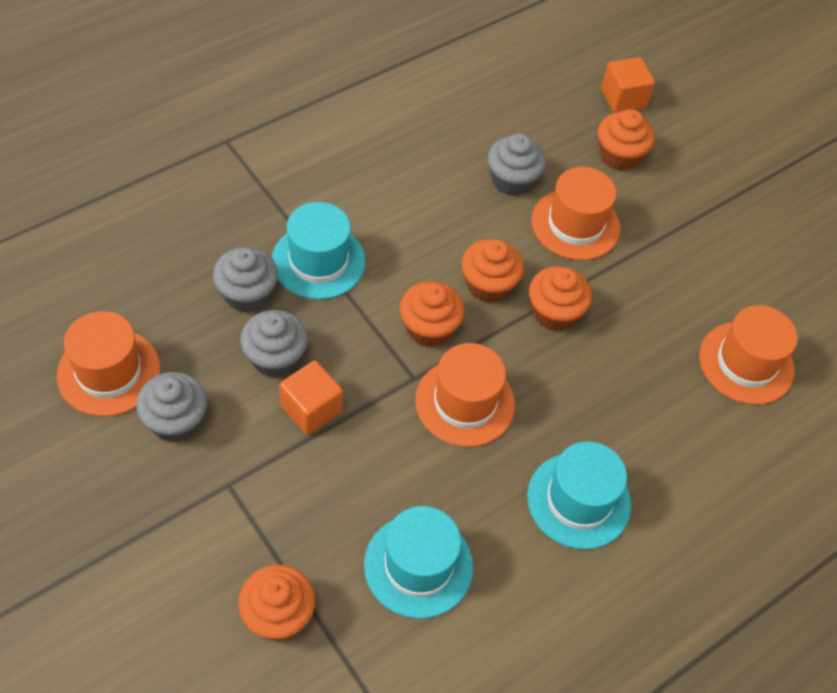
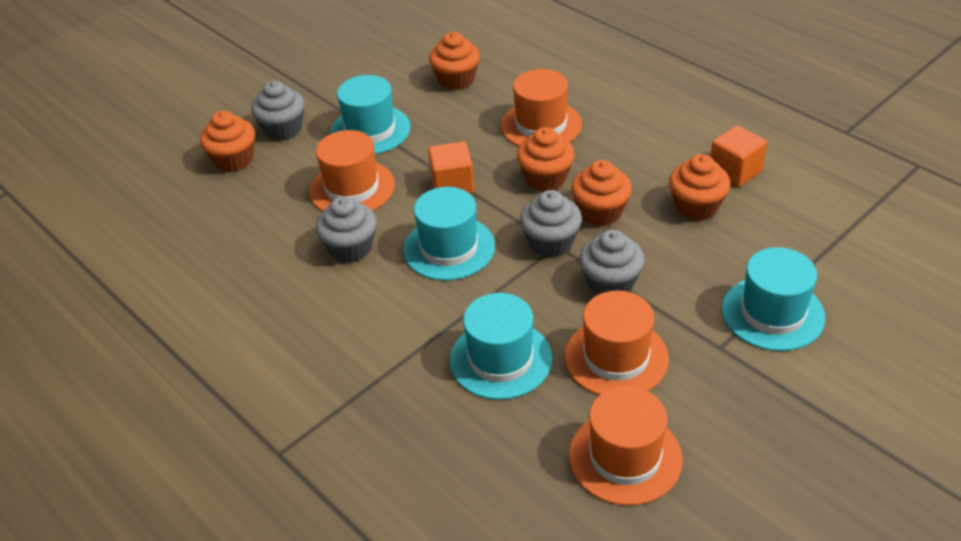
turquoise hat: 3 -> 4

